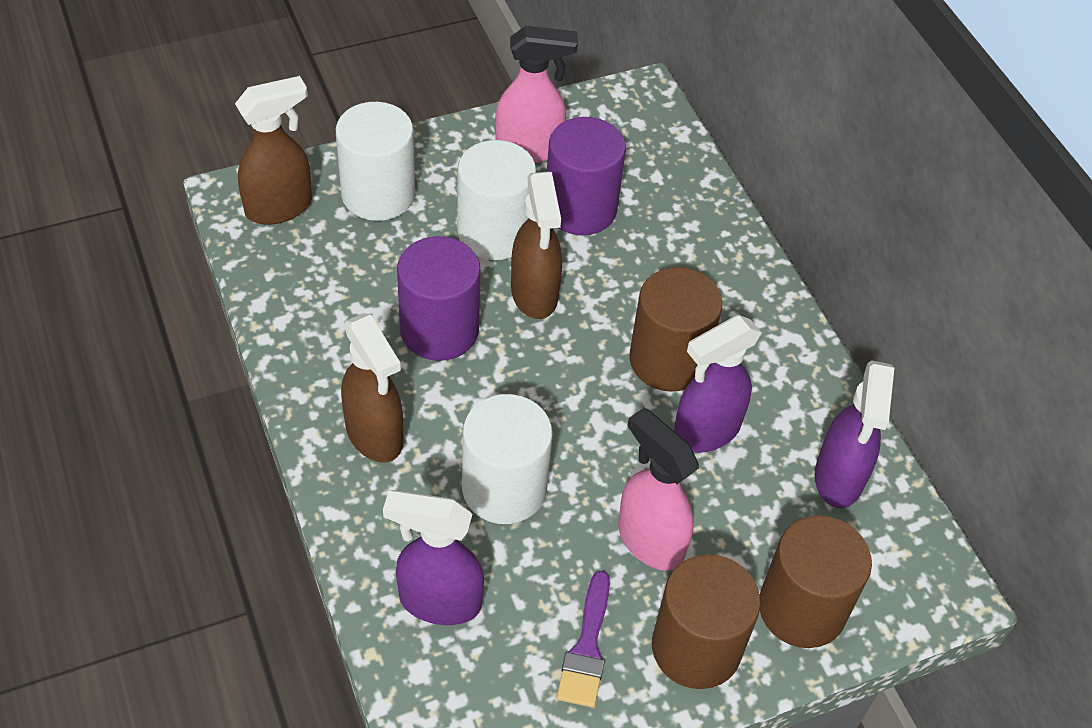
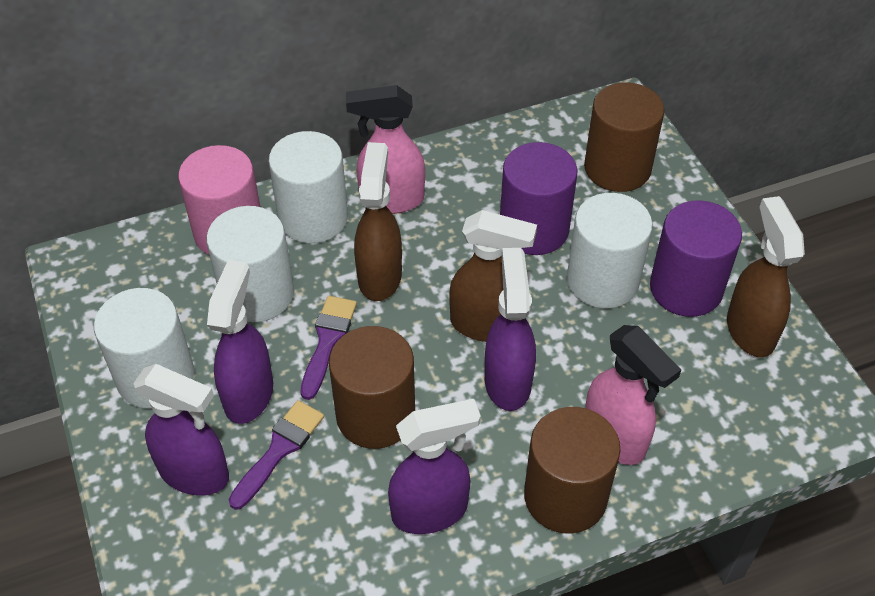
pink cylinder: 0 -> 1
purple brush: 1 -> 2
purple spray bottle: 3 -> 4
white cylinder: 3 -> 4

